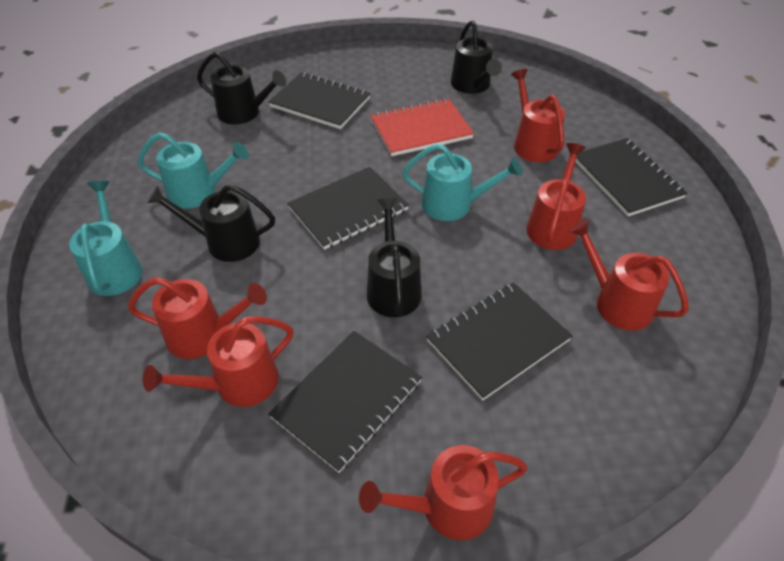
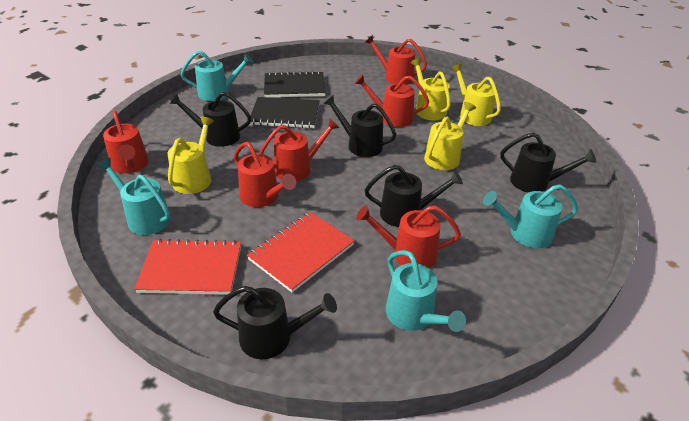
black notebook: 5 -> 2
black watering can: 4 -> 5
red notebook: 1 -> 2
turquoise watering can: 3 -> 4
yellow watering can: 0 -> 4

